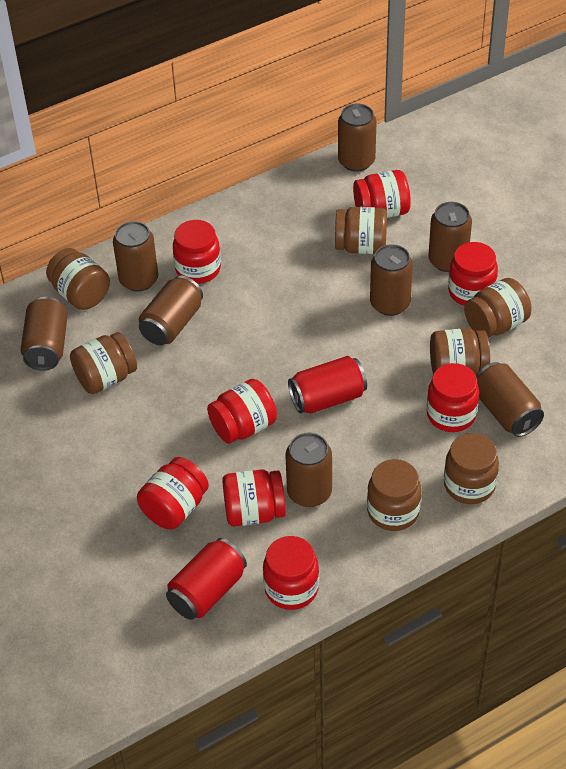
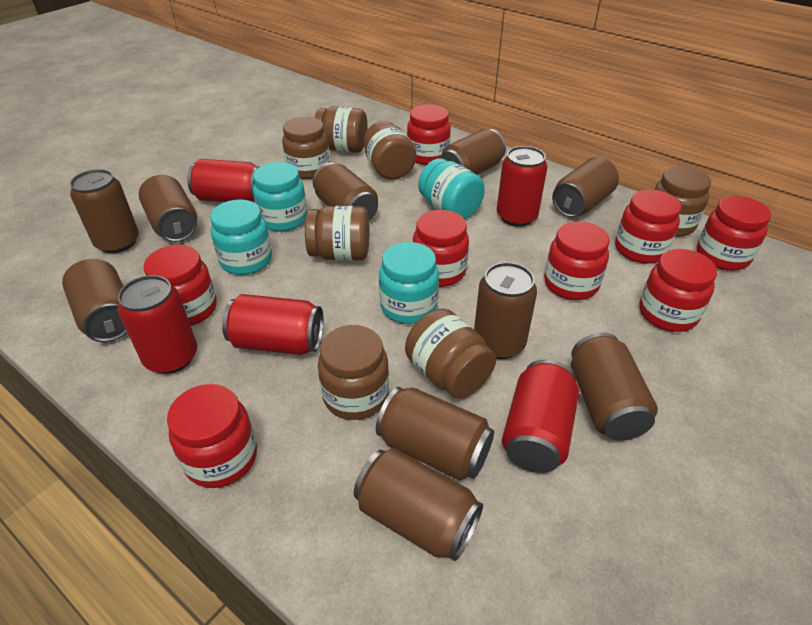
brown can: 8 -> 10
red can: 2 -> 5
turquoise jar: 0 -> 4

